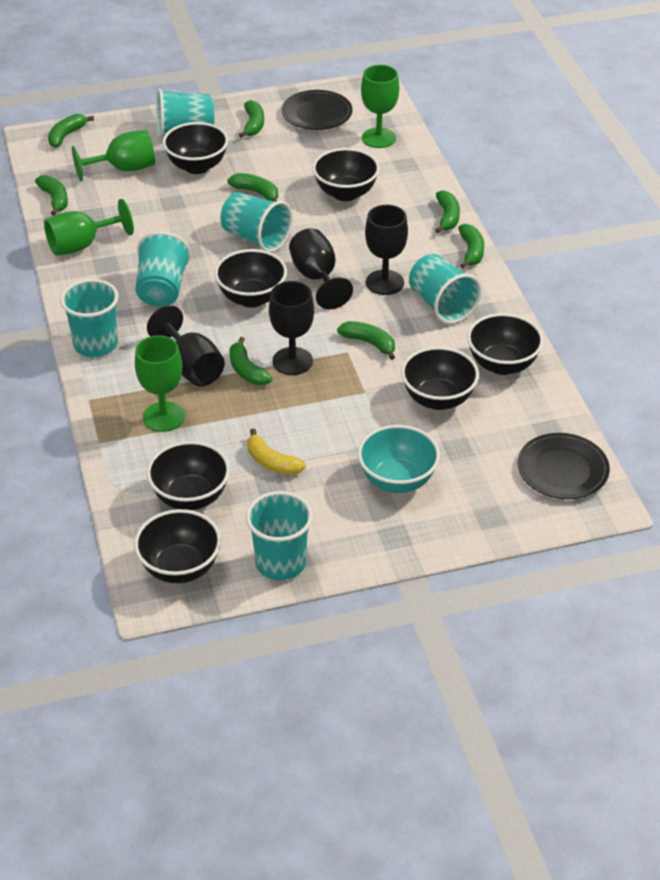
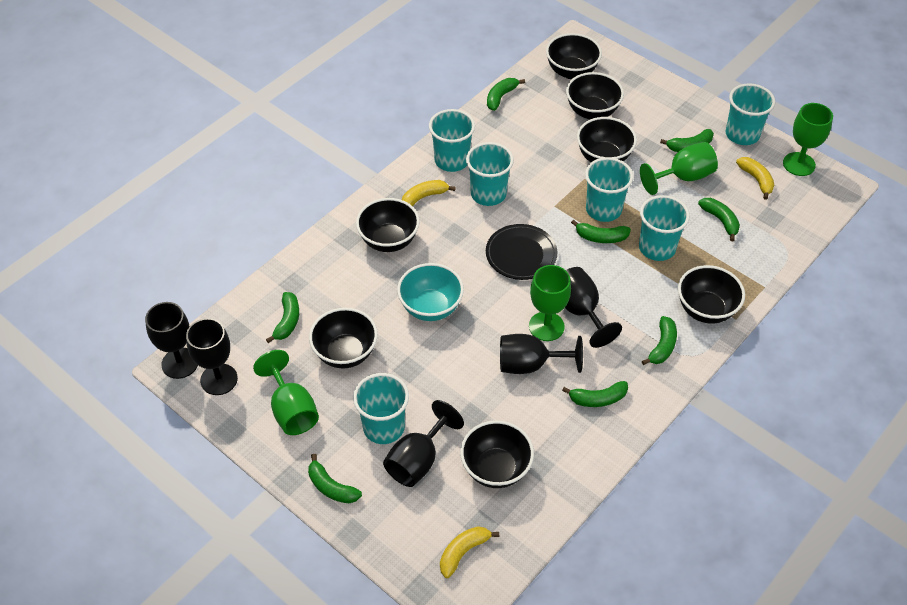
black goblet: 4 -> 5
black plate: 2 -> 1
yellow banana: 1 -> 3

